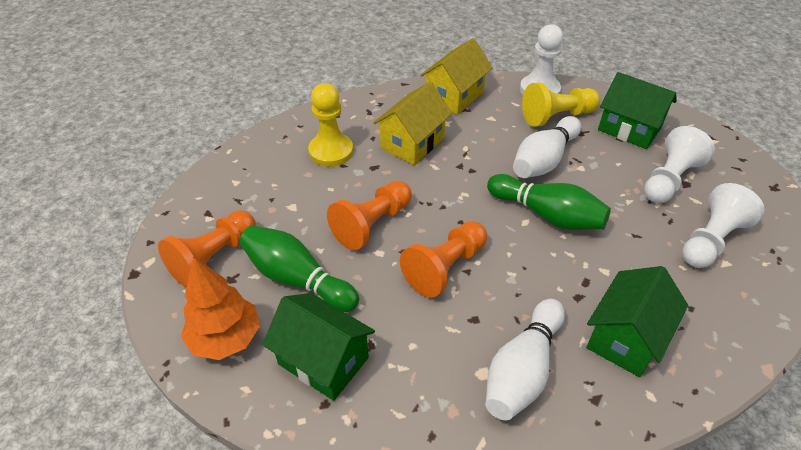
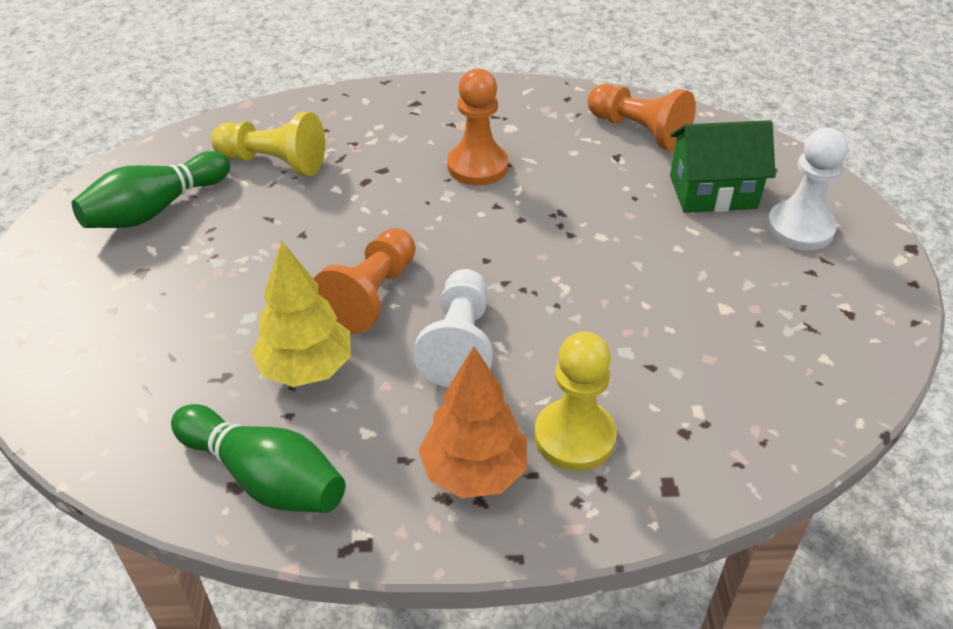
green house: 3 -> 1
white bowling pin: 2 -> 0
white pawn: 3 -> 2
yellow house: 2 -> 0
yellow tree: 0 -> 1

